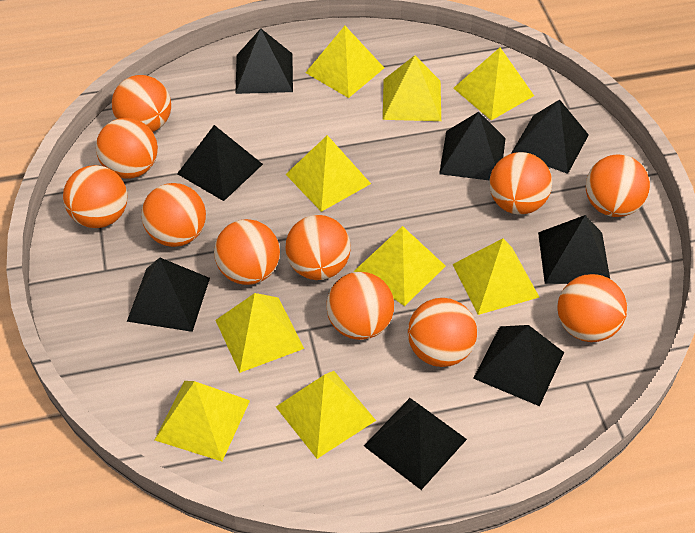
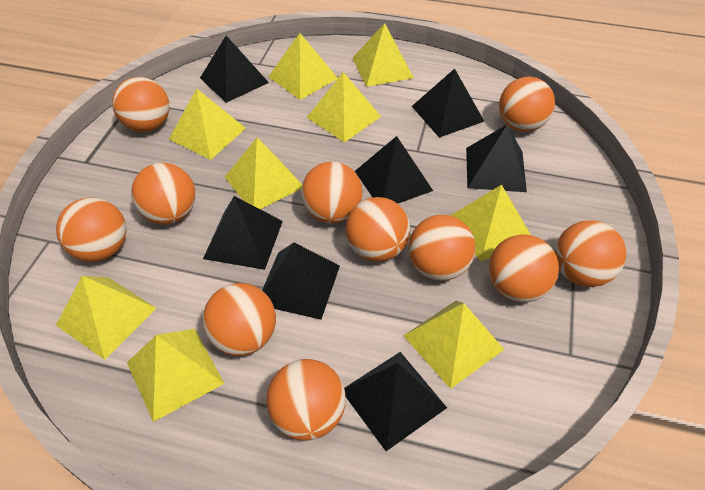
black pyramid: 8 -> 7

